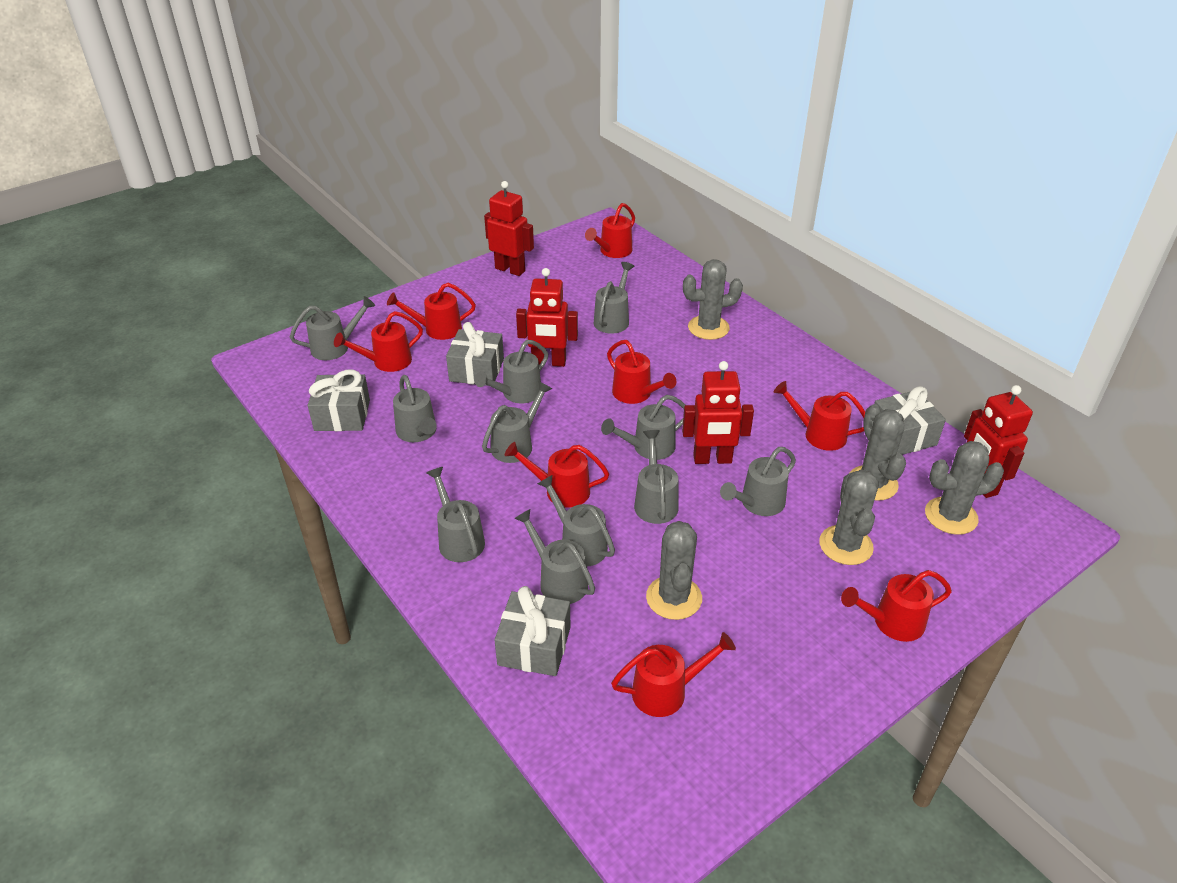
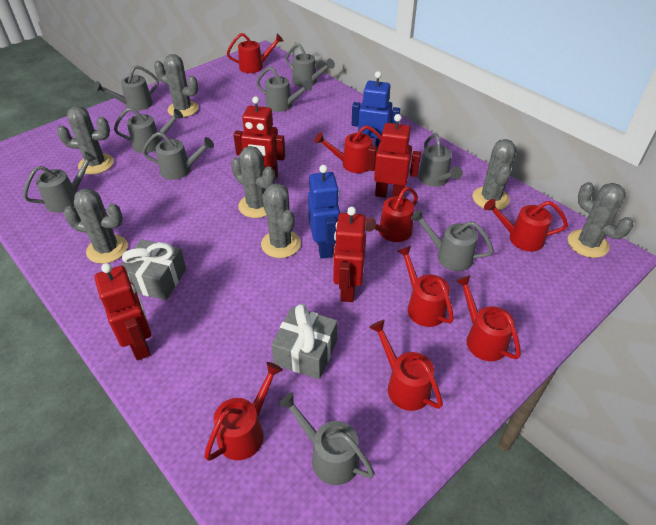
blue robot: 0 -> 2
grey cactus: 5 -> 7
grey gift: 4 -> 2
grey watering can: 11 -> 9

